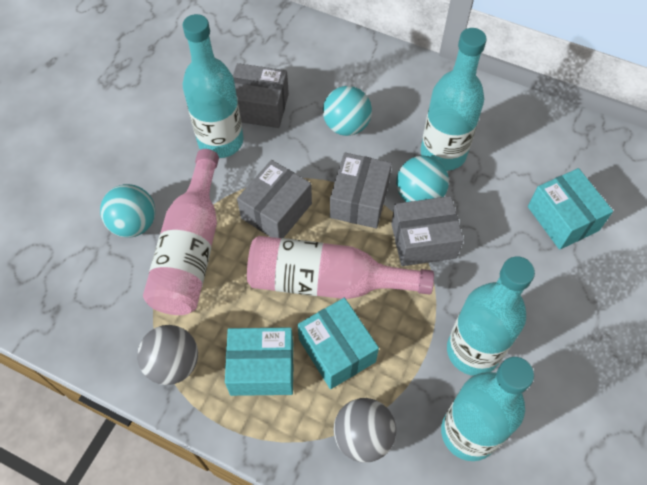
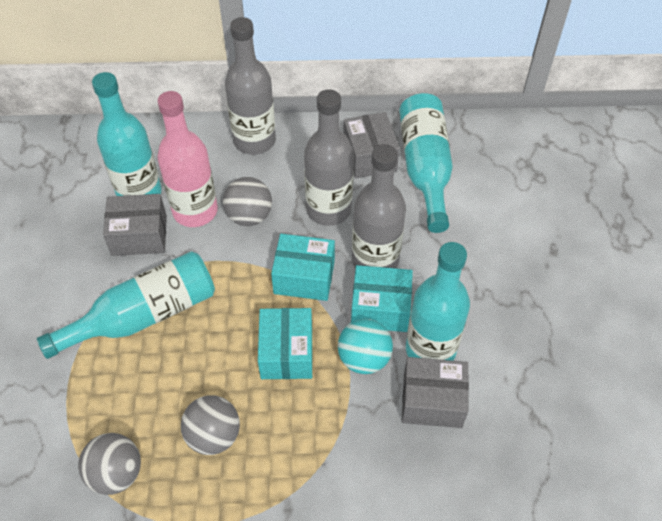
grey ball: 2 -> 3
grey bottle: 0 -> 3
grey box: 4 -> 3
pink bottle: 2 -> 1
turquoise ball: 3 -> 1

